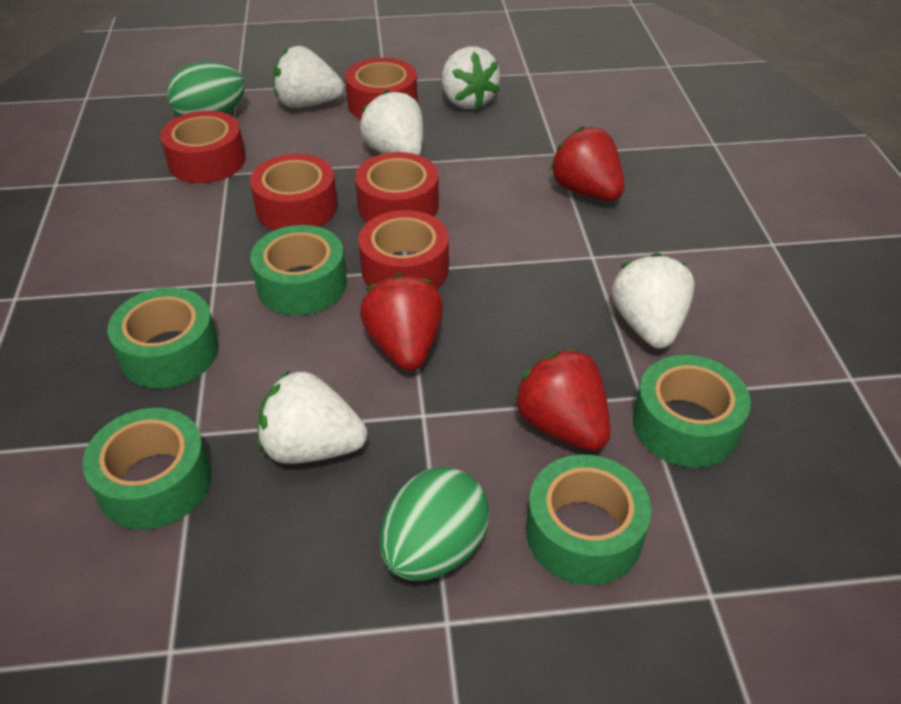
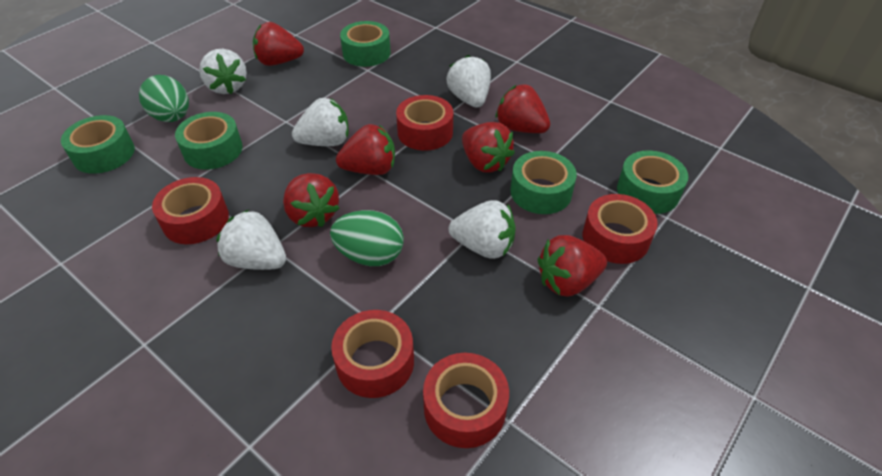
red strawberry: 3 -> 6

